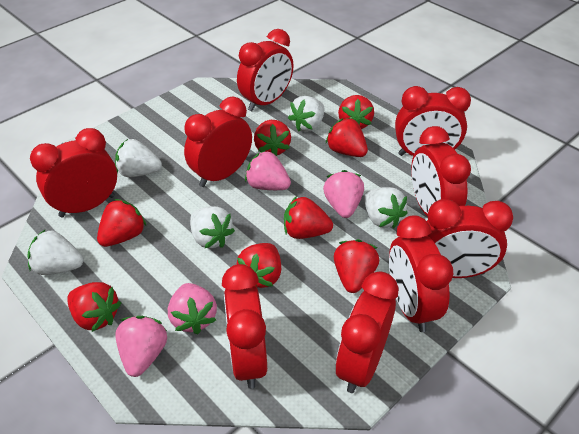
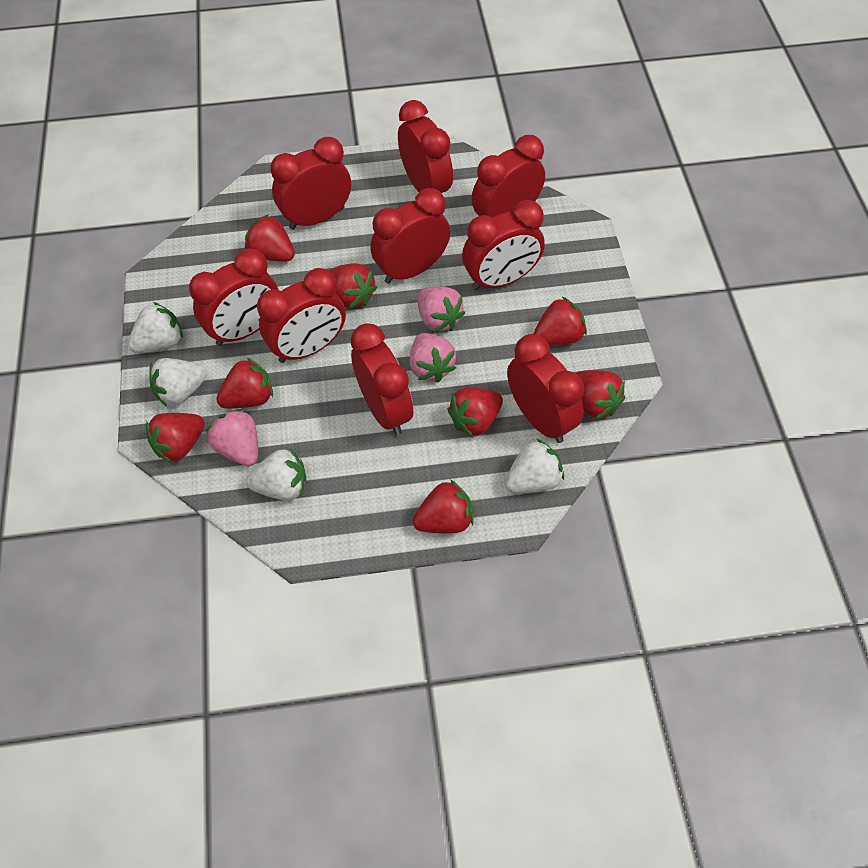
pink strawberry: 4 -> 3
white strawberry: 5 -> 4

